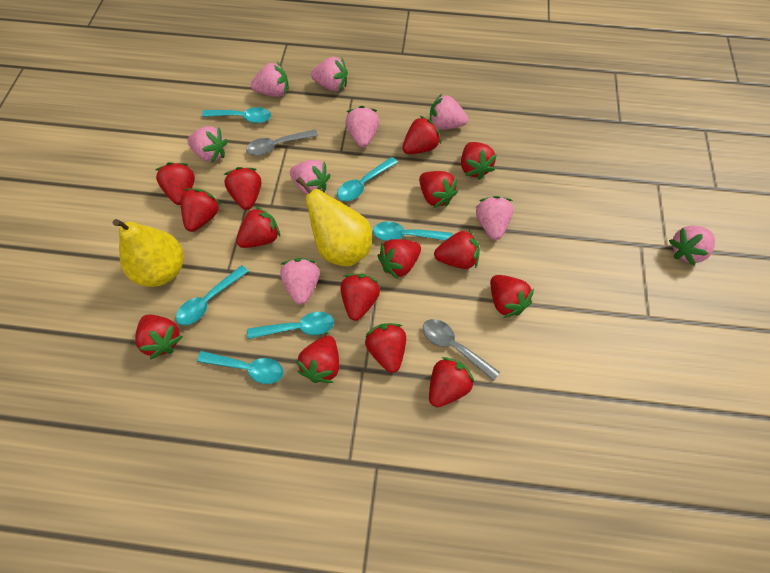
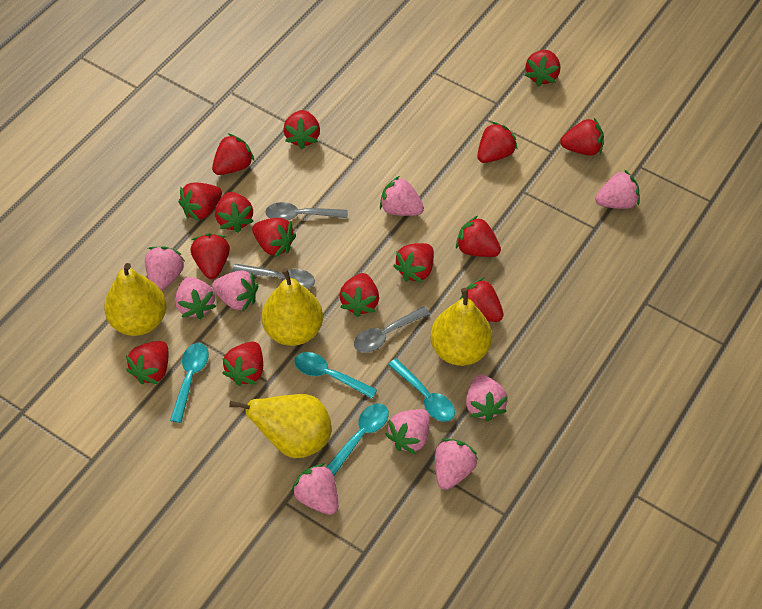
grey spoon: 2 -> 3
turquoise spoon: 6 -> 4
yellow pear: 2 -> 4

